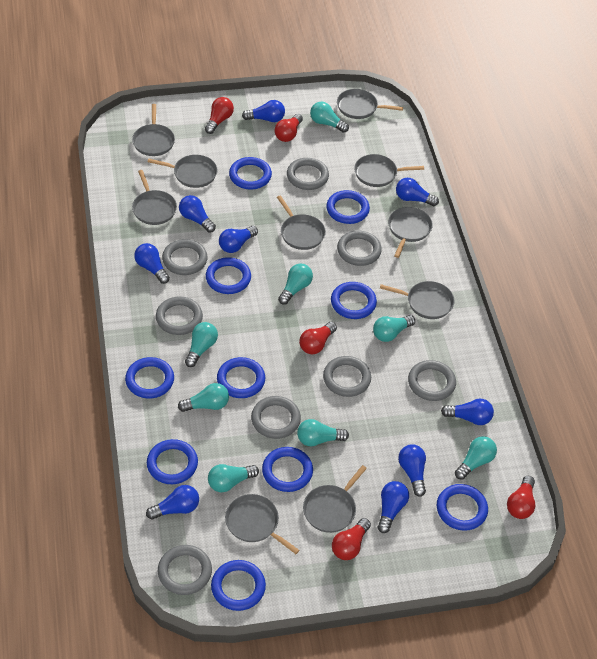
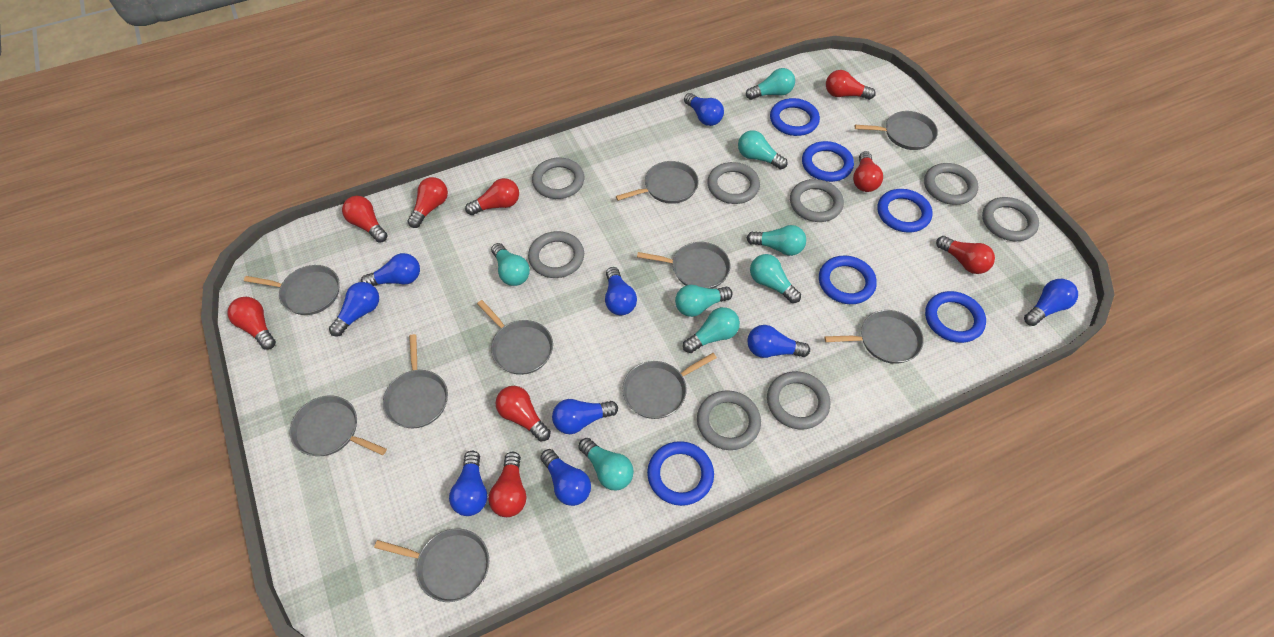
blue ring: 10 -> 6
red light bulb: 5 -> 9

